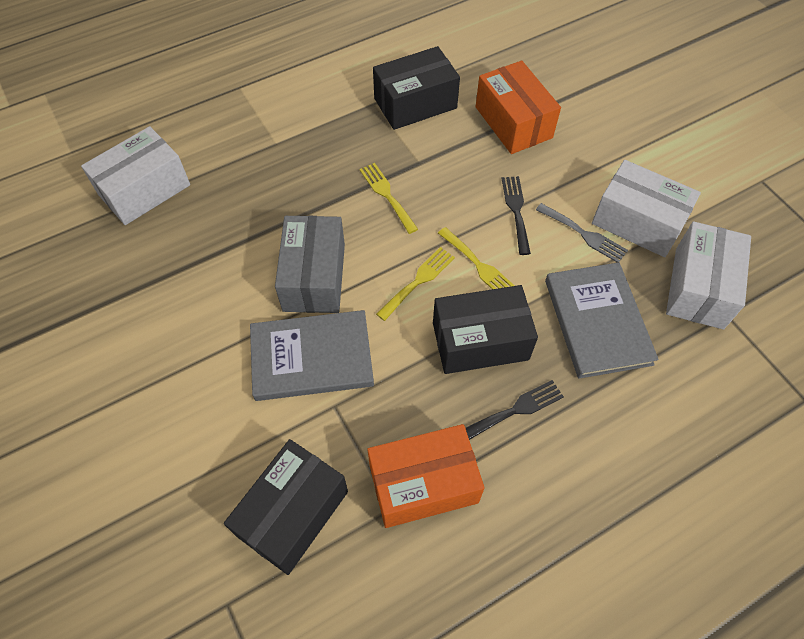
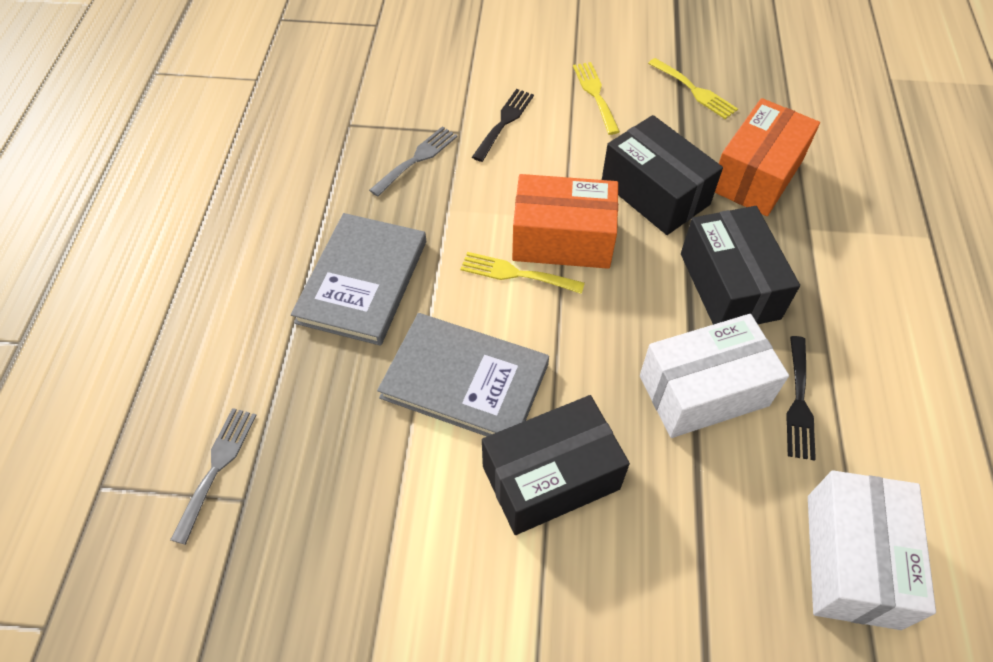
grey box: 1 -> 0
grey fork: 1 -> 2
white box: 3 -> 2

